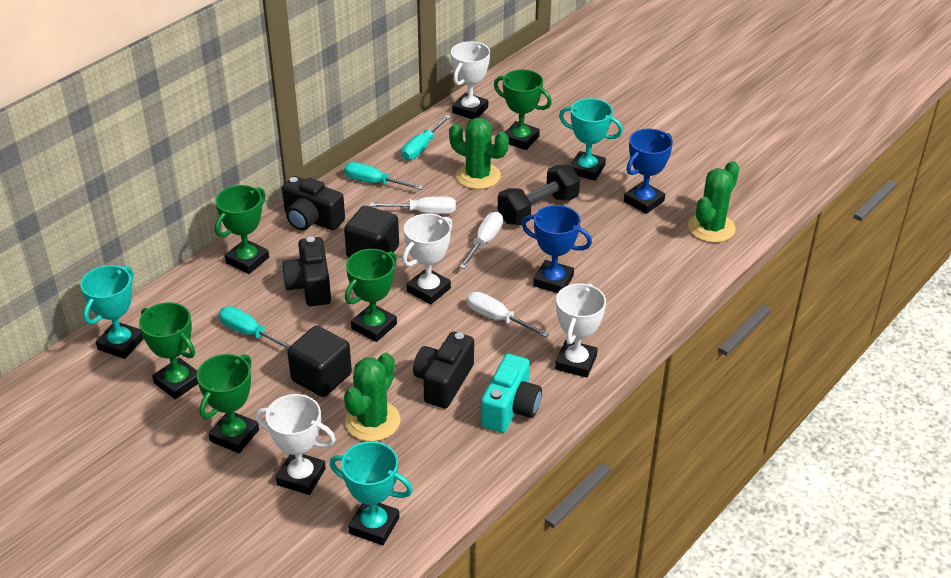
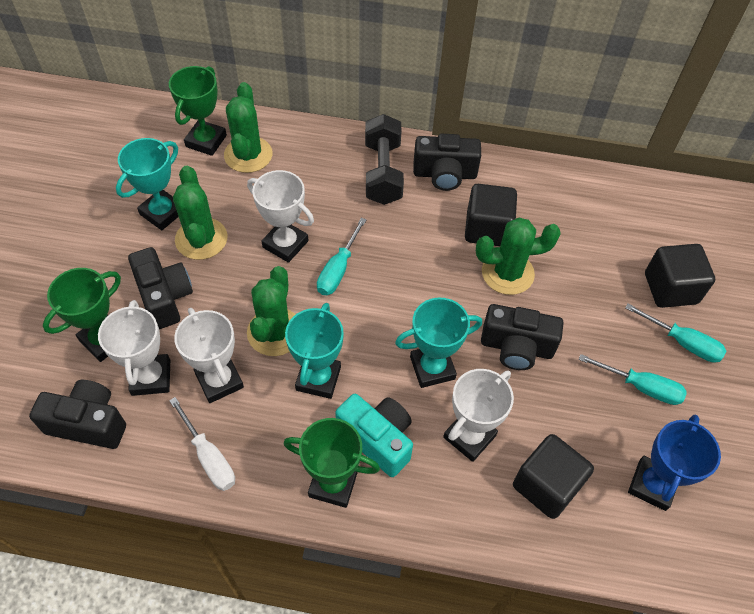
black camera: 3 -> 4
black cube: 2 -> 3
blue trophy: 2 -> 1
green cactus: 3 -> 4
green trophy: 5 -> 3
white screwdriver: 3 -> 1

